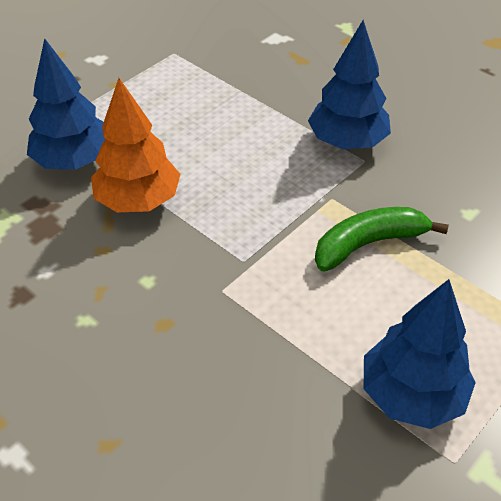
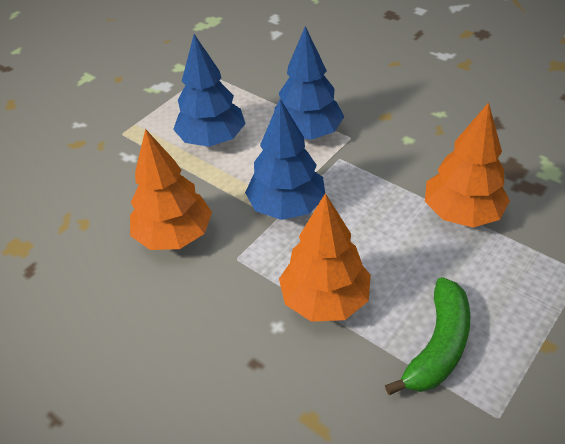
orange tree: 1 -> 3

